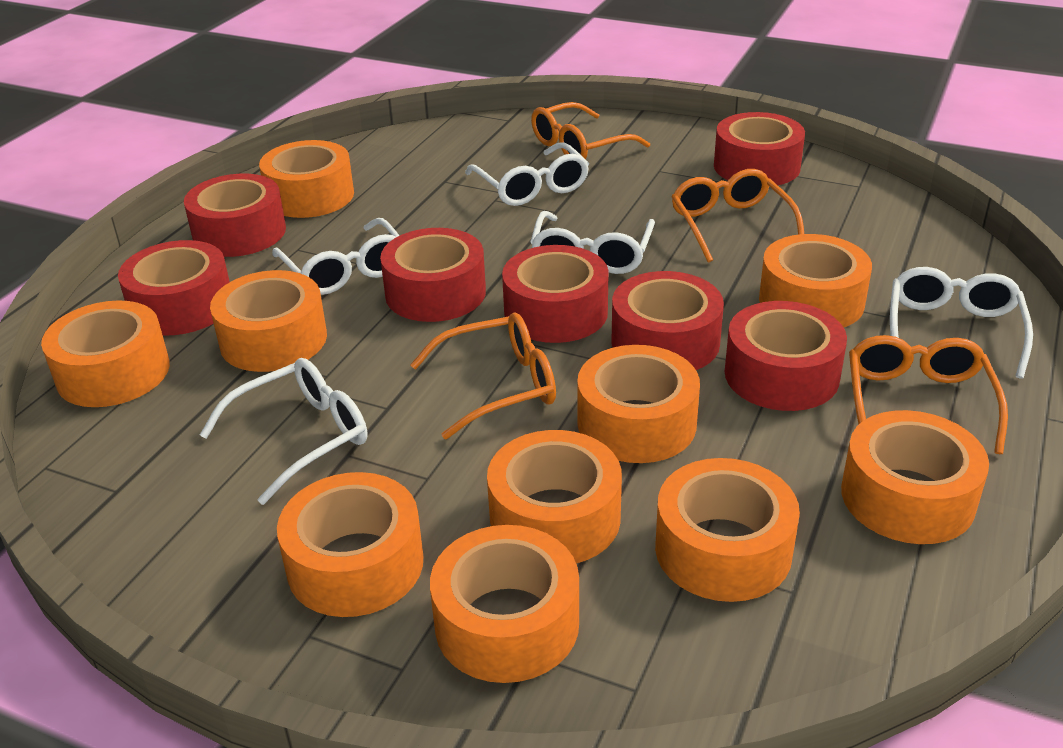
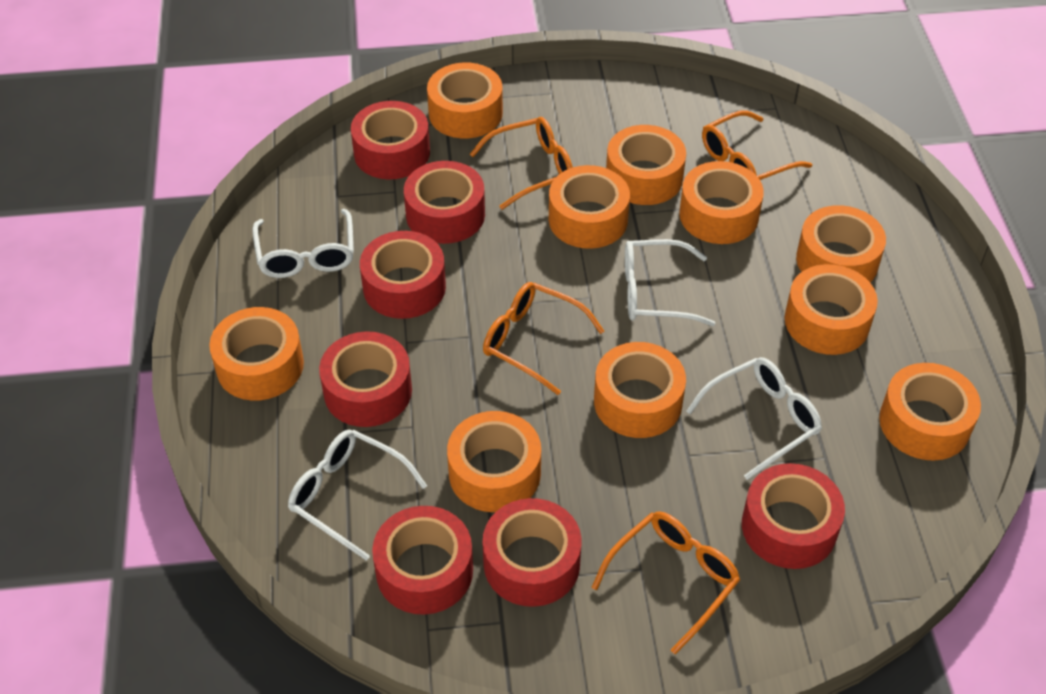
white glasses: 5 -> 4

